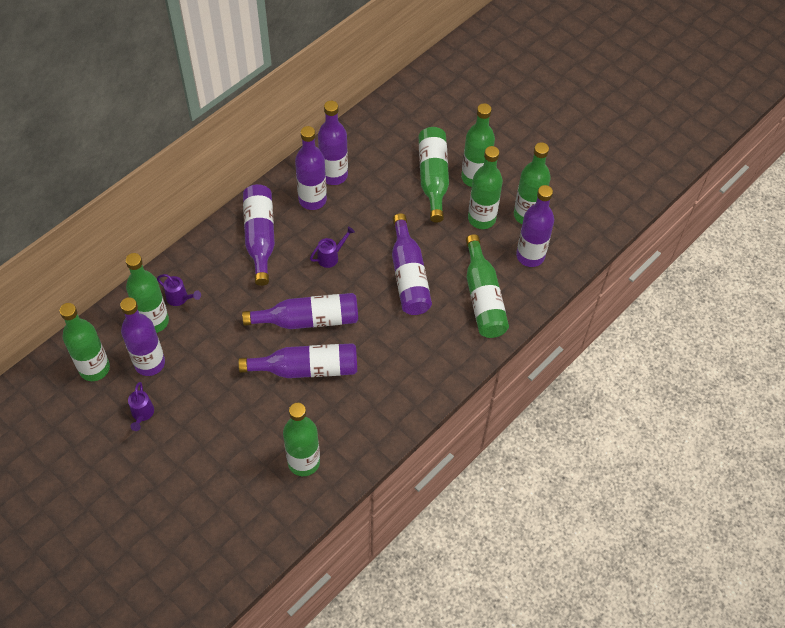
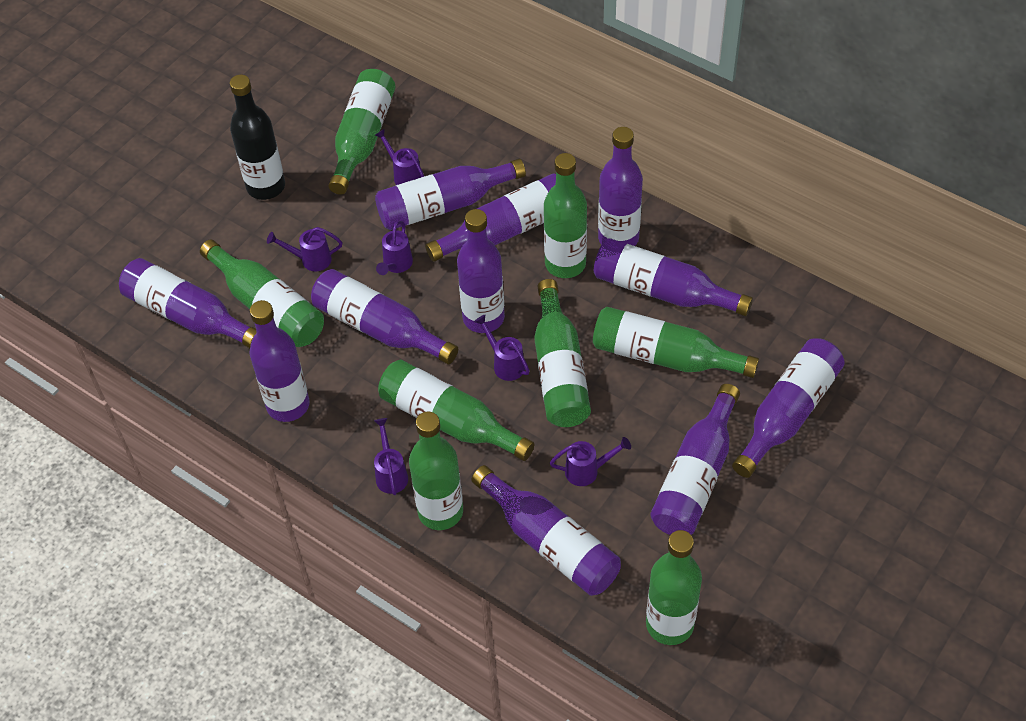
black bottle: 0 -> 1
purple bottle: 8 -> 11
purple watering can: 3 -> 6

